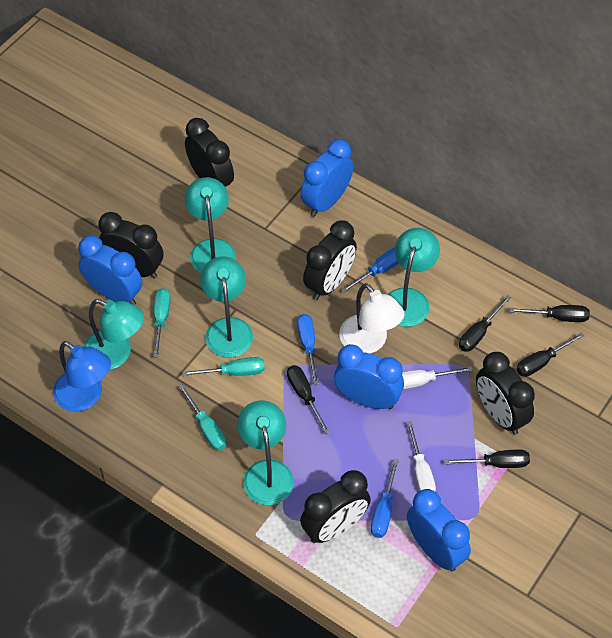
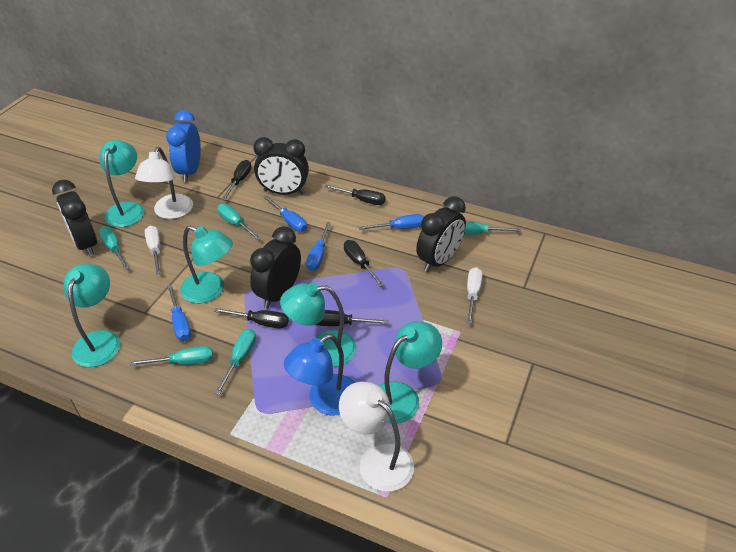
black clock: 5 -> 4
blue clock: 4 -> 1
blue screwdriver: 3 -> 4
turquoise screwdriver: 3 -> 5
white lamp: 1 -> 2

